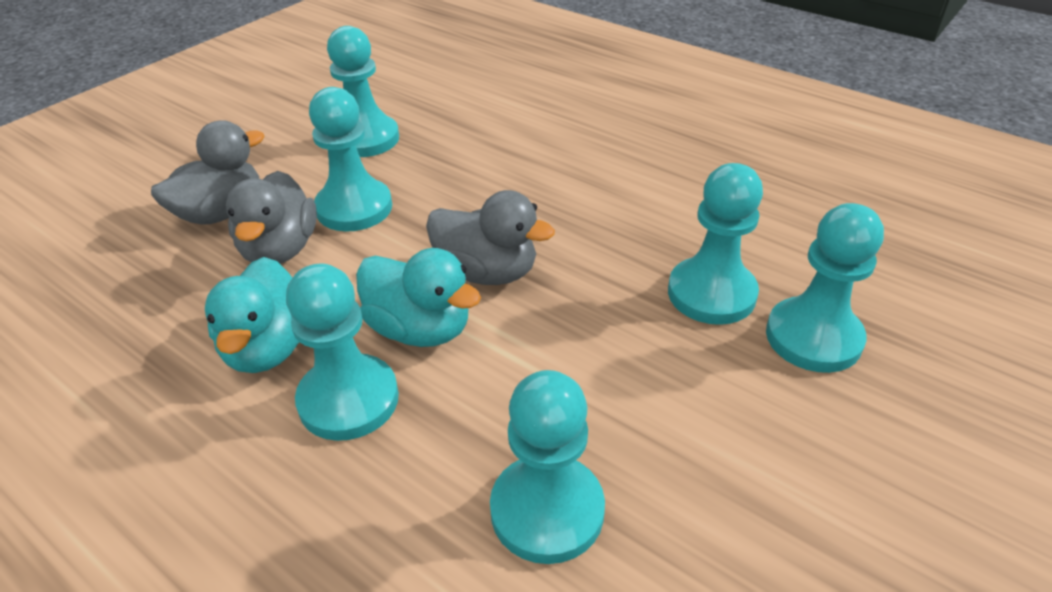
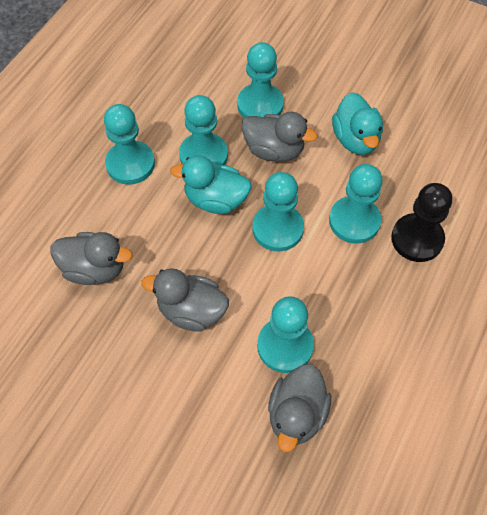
black pawn: 0 -> 1
grey duck: 3 -> 4

